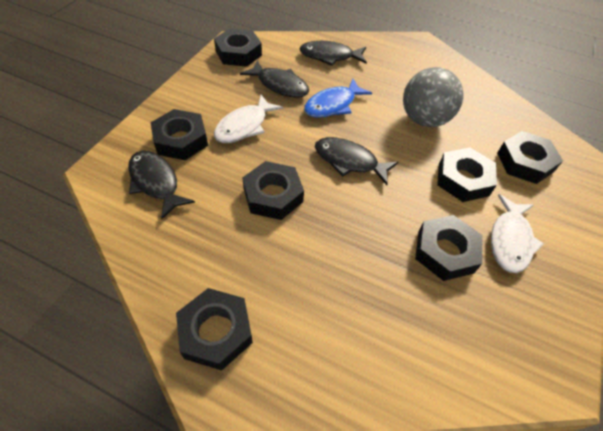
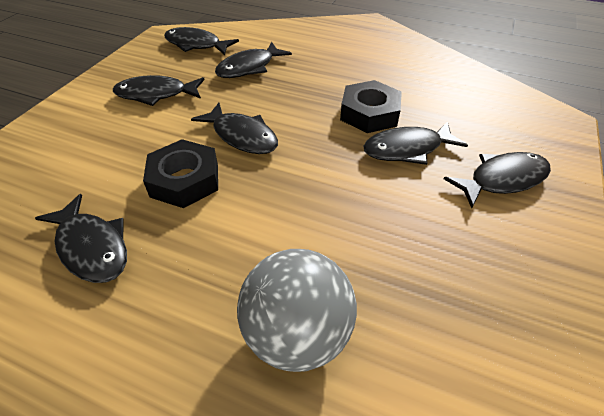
black fish: 4 -> 7
black nut: 7 -> 2
blue fish: 1 -> 0
white fish: 2 -> 0

